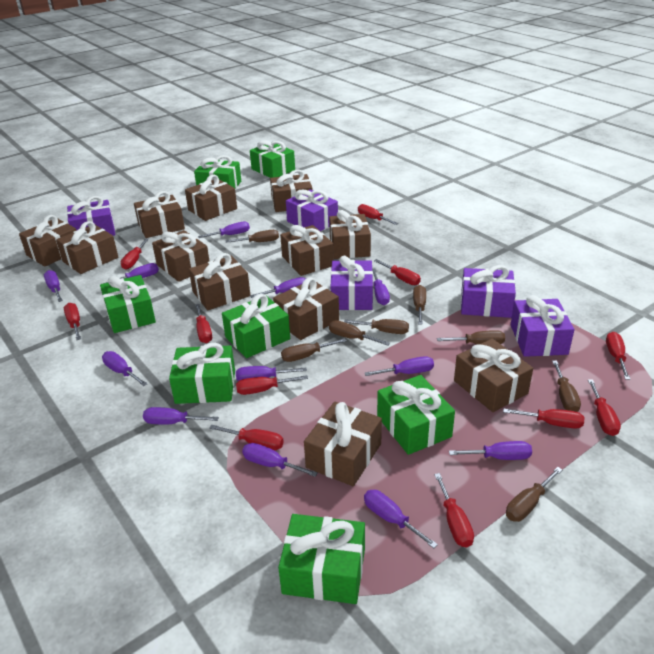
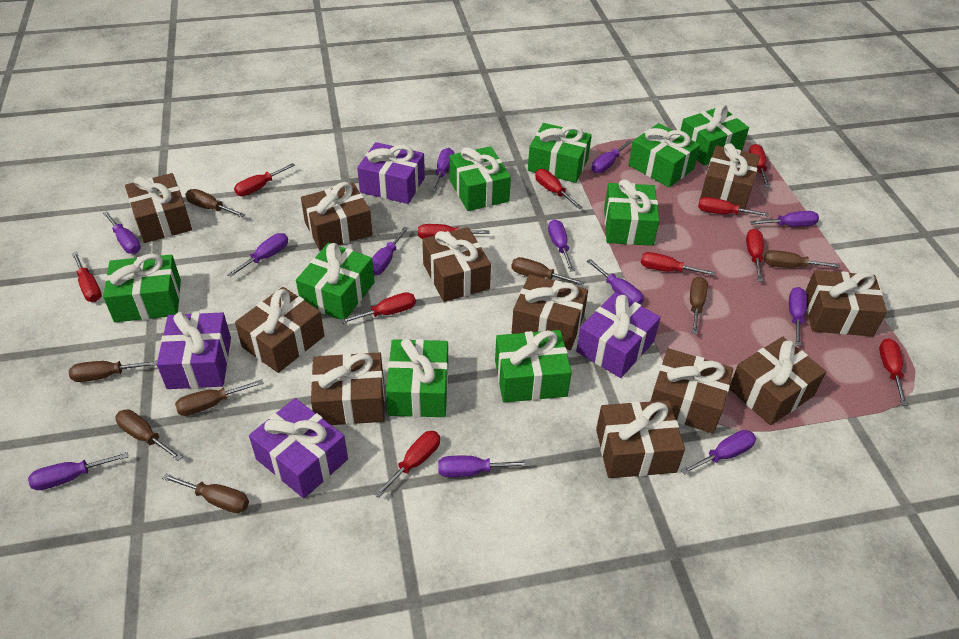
brown gift: 12 -> 11
green gift: 7 -> 9
purple gift: 5 -> 4

